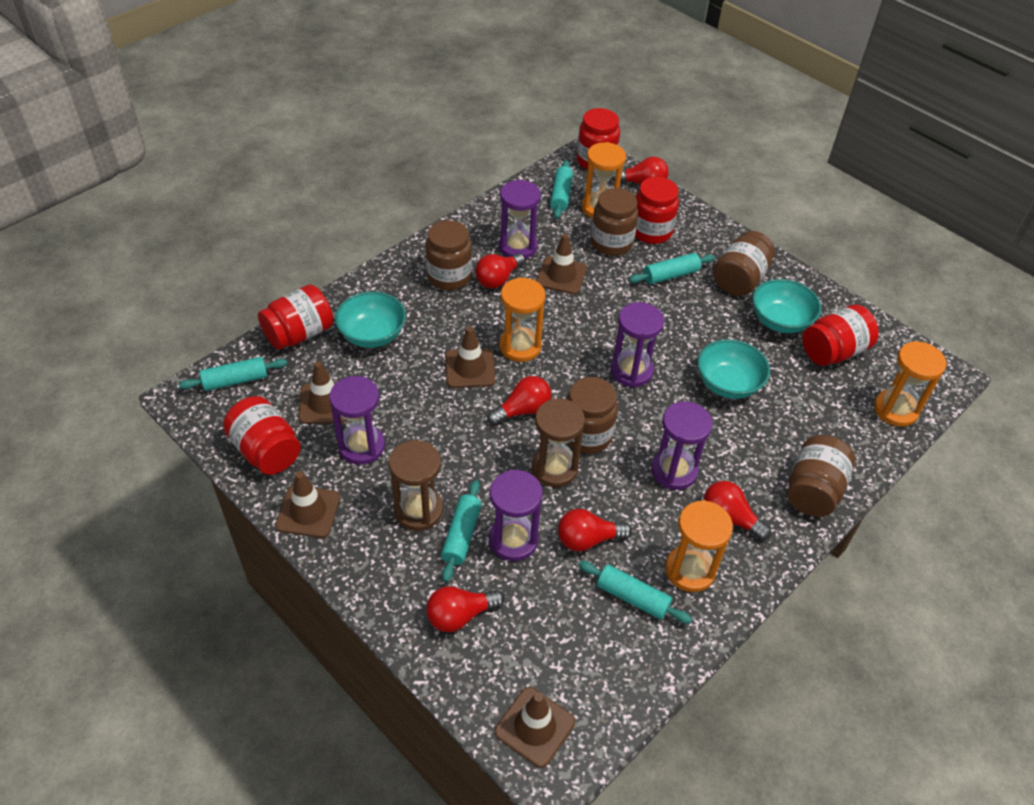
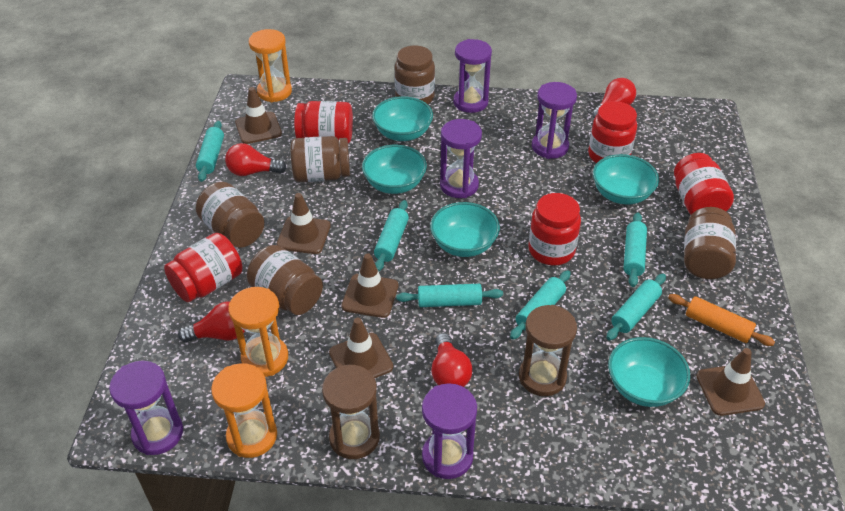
orange hourglass: 4 -> 3
orange rolling pin: 0 -> 1
red light bulb: 6 -> 4
turquoise bowl: 3 -> 5
turquoise rolling pin: 5 -> 6

